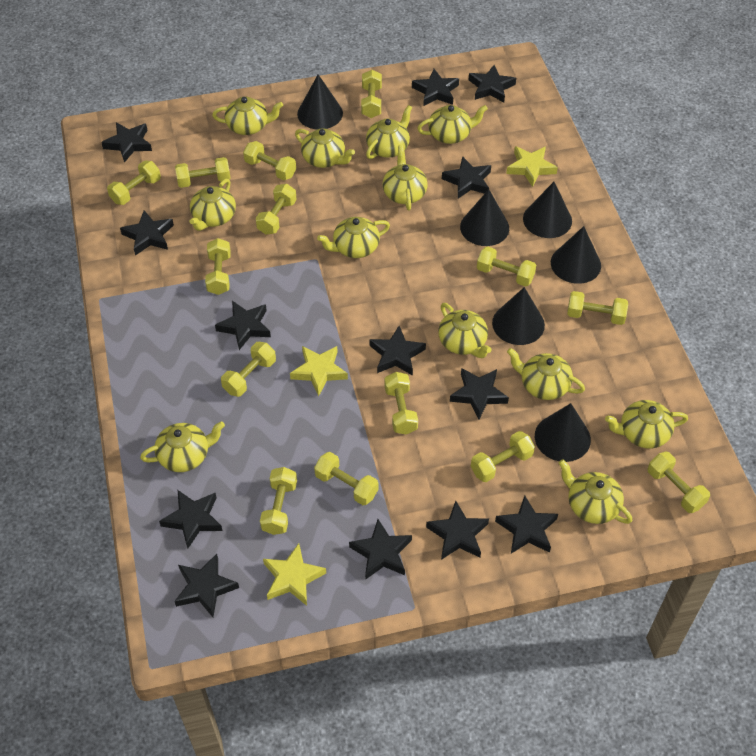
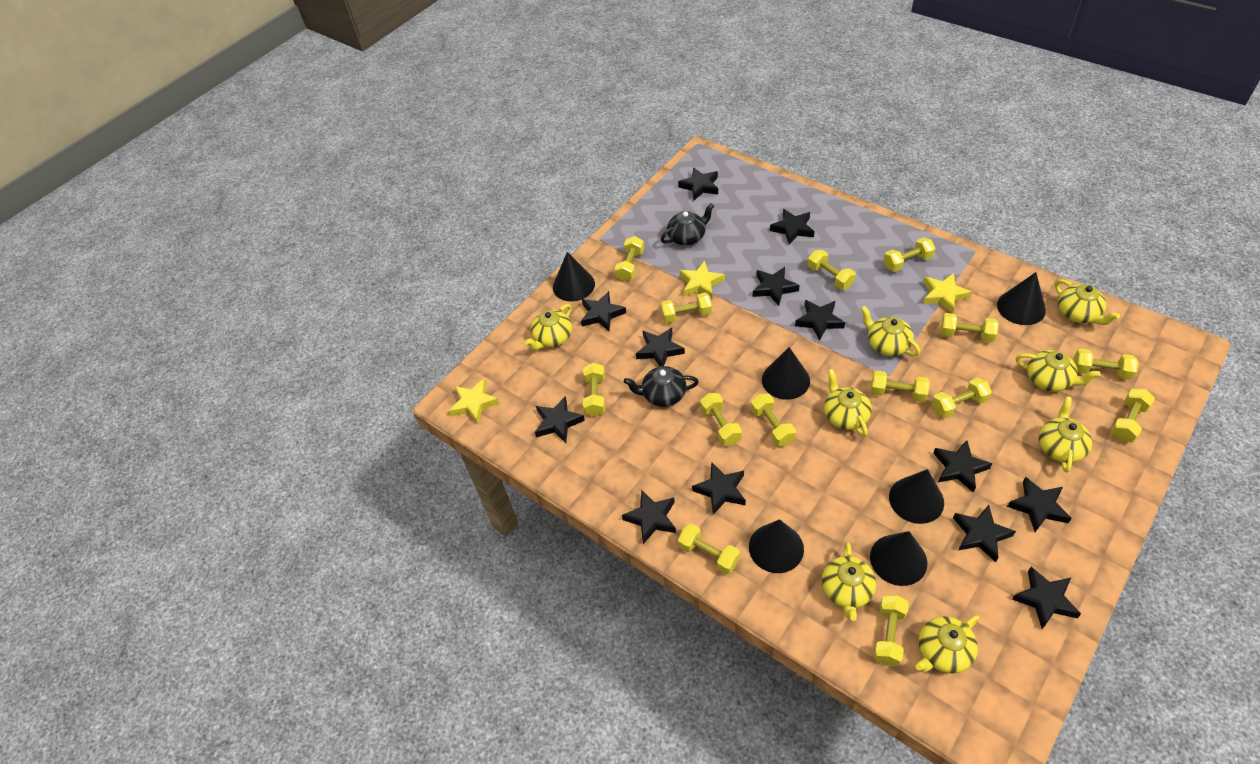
black teapot: 0 -> 2
yellow teapot: 12 -> 8

